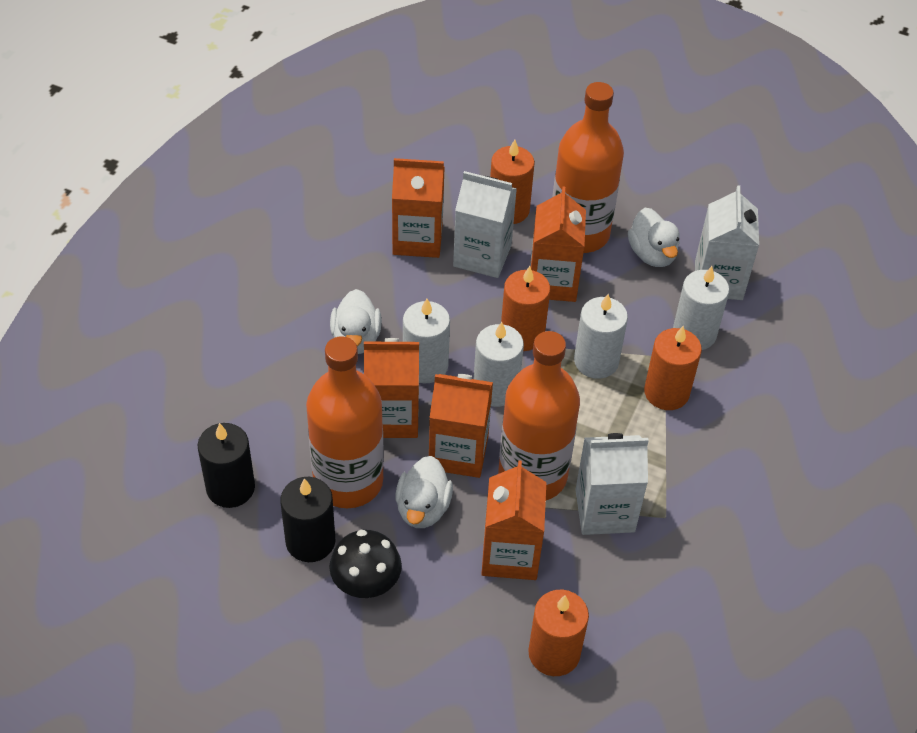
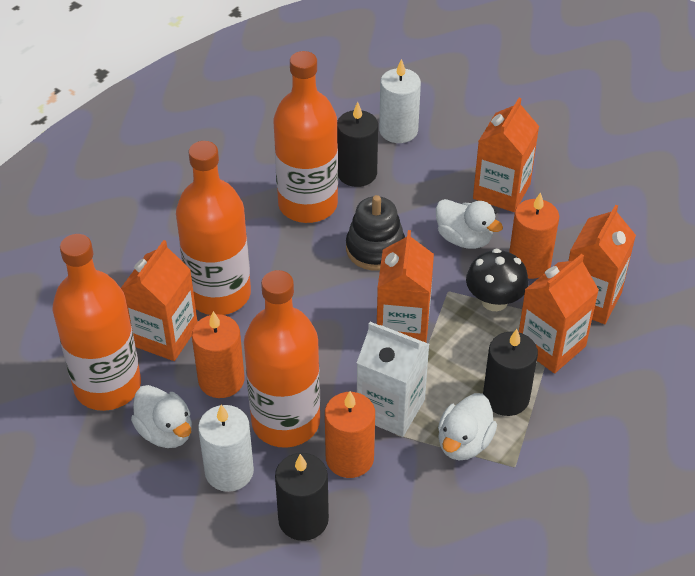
black candle: 2 -> 3
black stacking toy: 0 -> 1
orange bottle: 3 -> 4
orange candle: 4 -> 3
white candle: 4 -> 2
white carton: 3 -> 1

